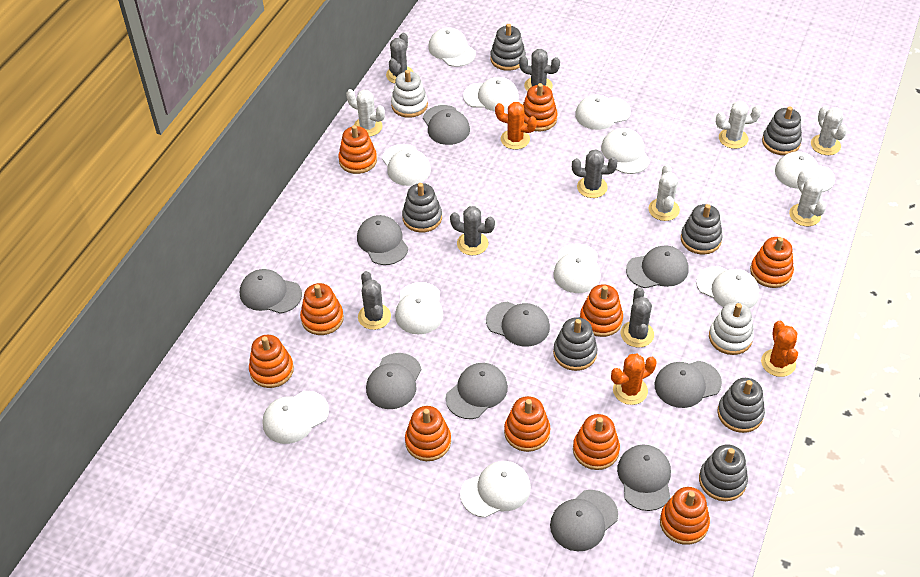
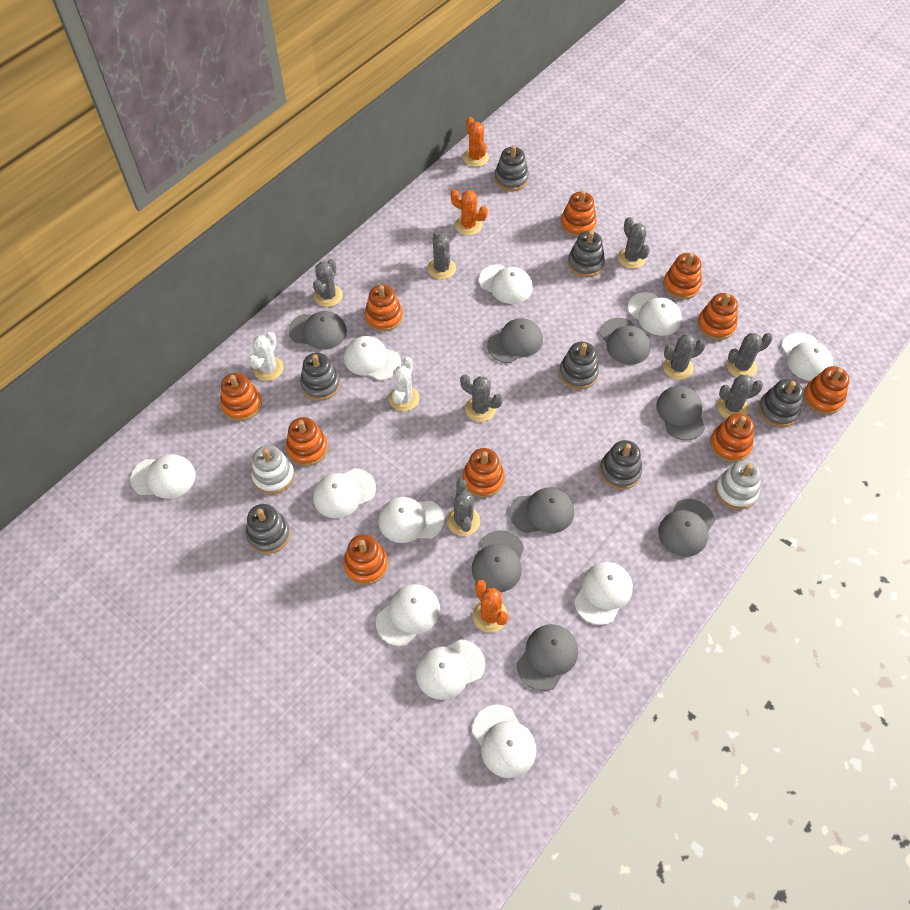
grey cactus: 6 -> 8
grey cap: 10 -> 8
white cactus: 5 -> 2

